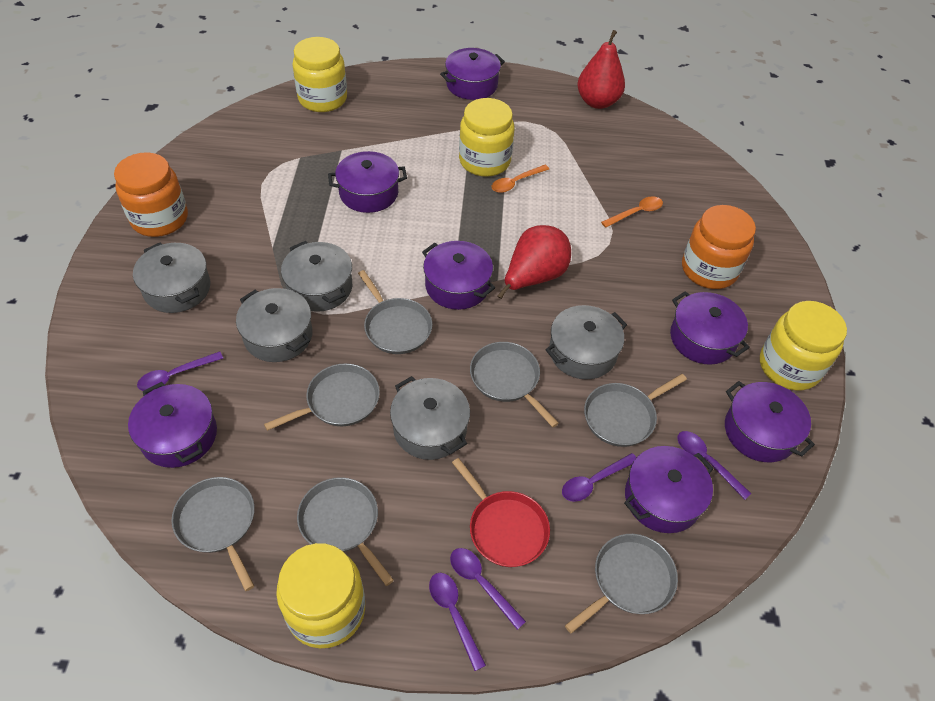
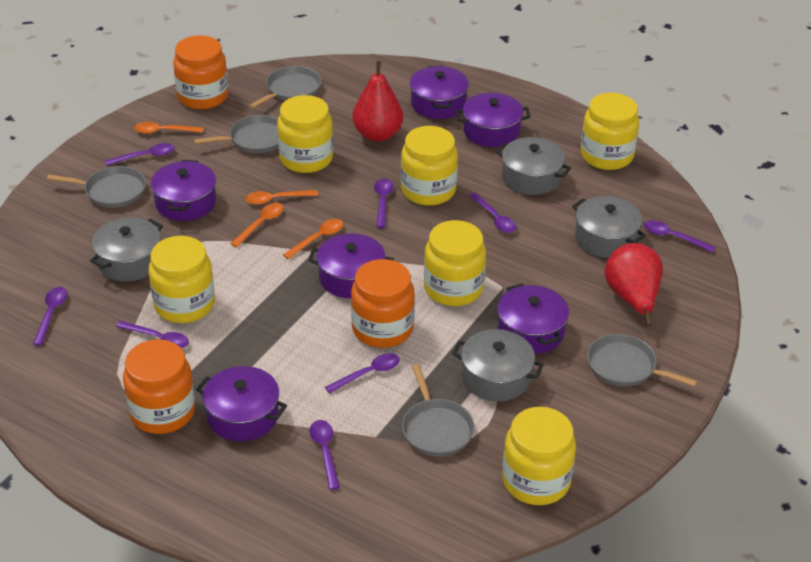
grey pan: 7 -> 5
grey pot: 5 -> 4
orange jar: 2 -> 3
orange spoon: 2 -> 4
purple pot: 7 -> 6
purple spoon: 5 -> 8
red pan: 1 -> 0
yellow jar: 4 -> 6

